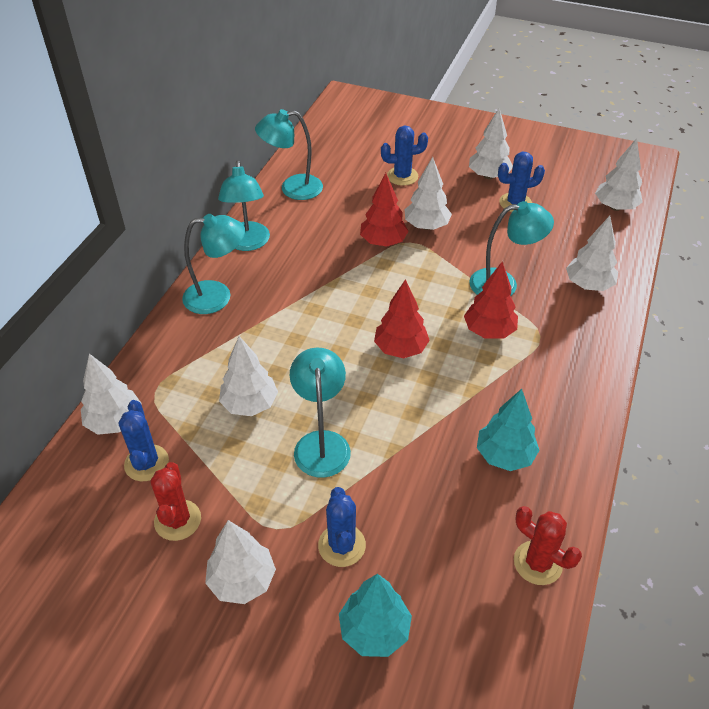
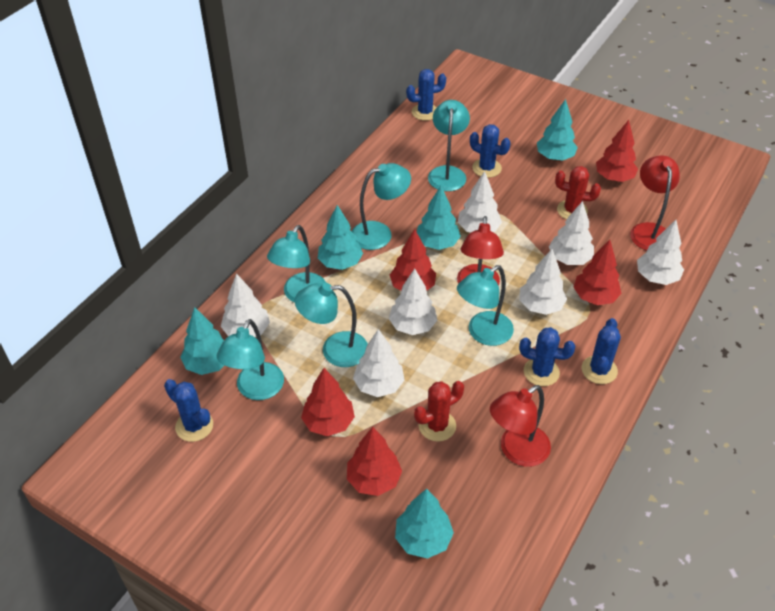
blue cactus: 4 -> 5
red lamp: 0 -> 3
red tree: 3 -> 5
turquoise lamp: 5 -> 6
turquoise tree: 2 -> 5

